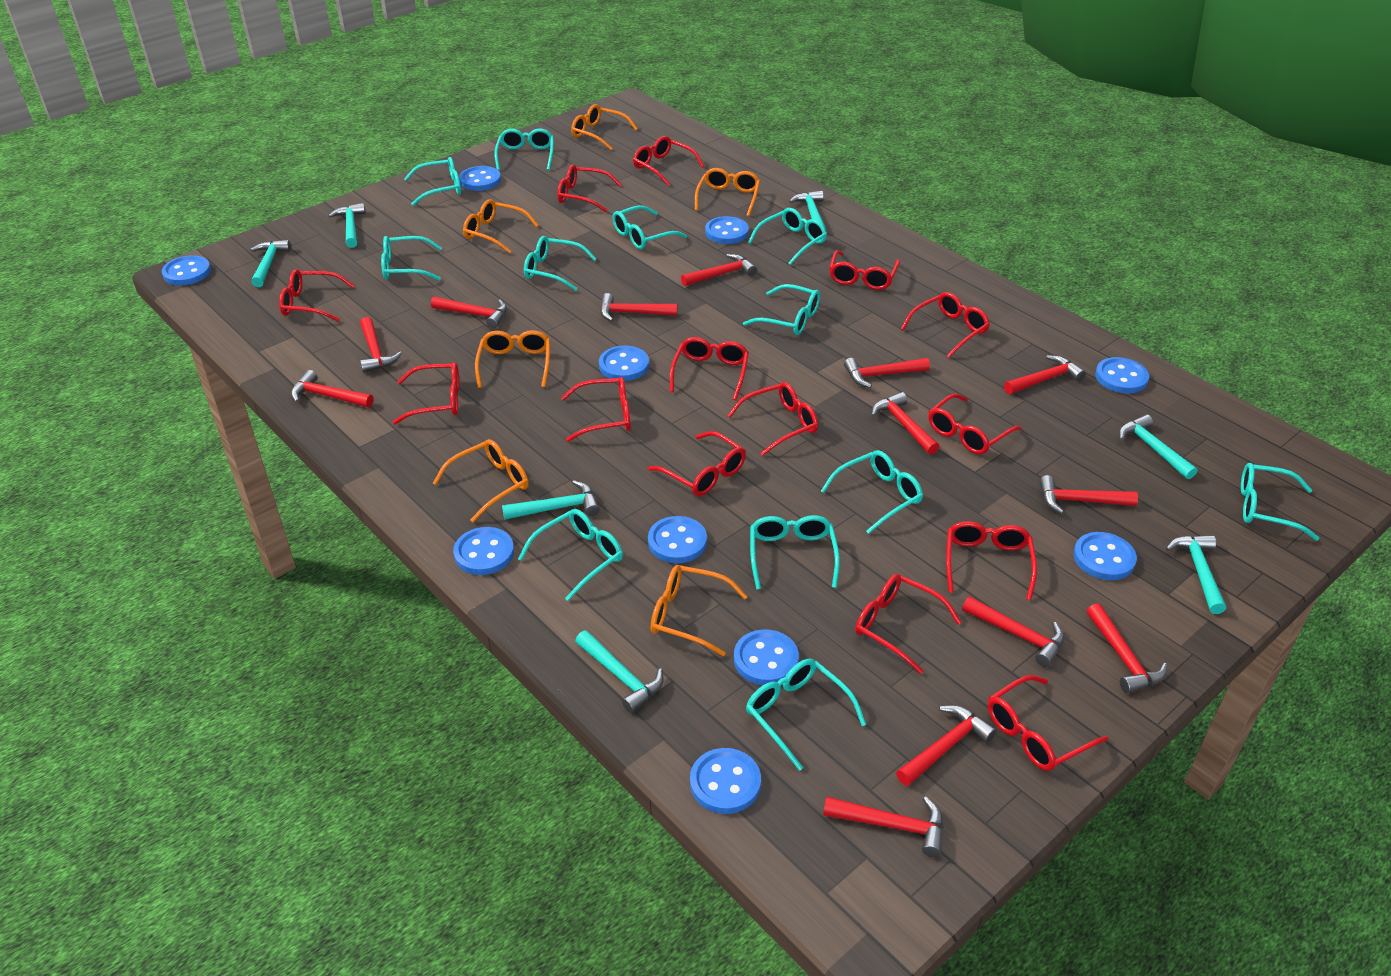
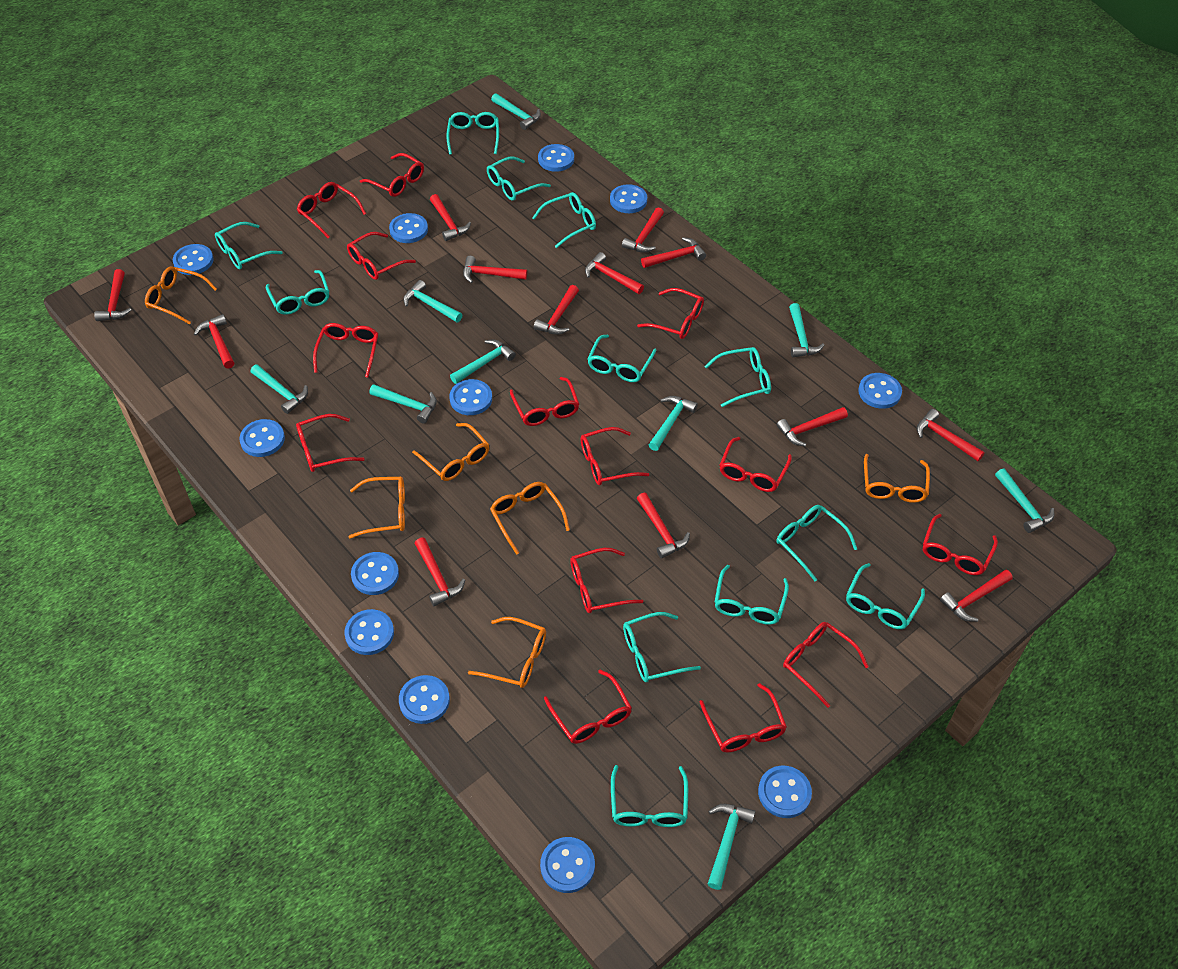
blue button: 10 -> 12
turquoise hammer: 7 -> 9

